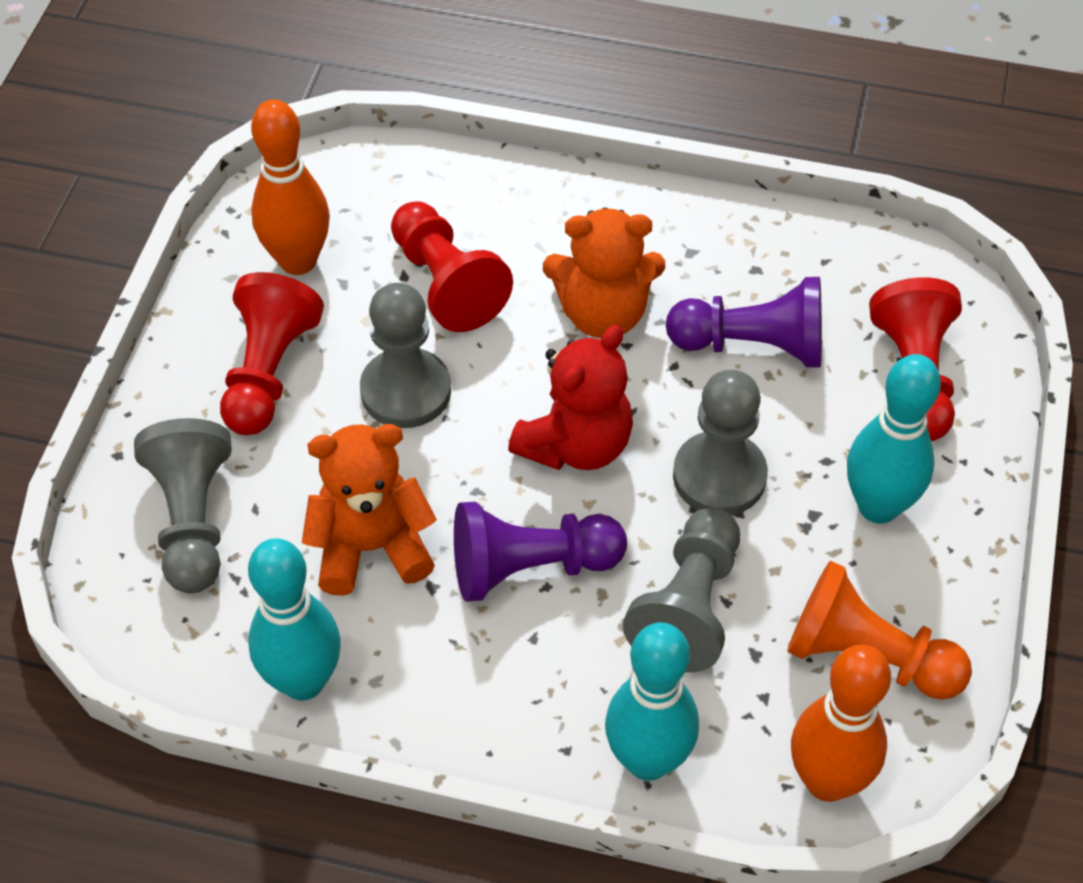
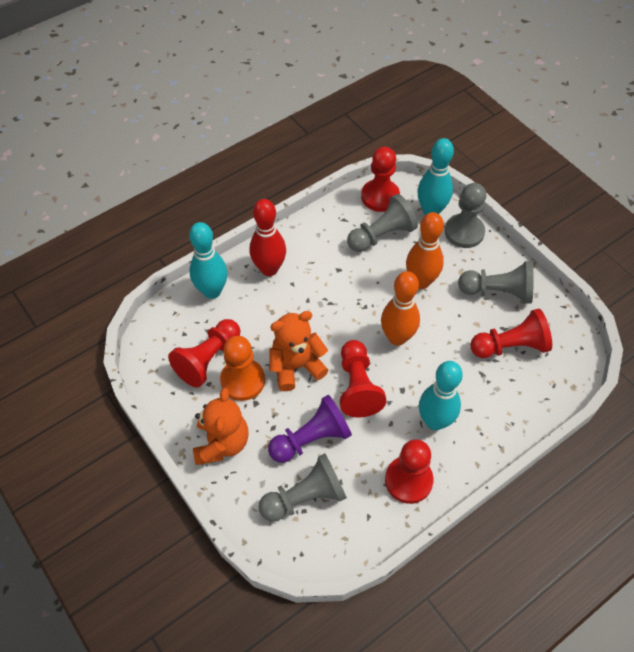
purple pawn: 2 -> 1
red bowling pin: 0 -> 1
red pawn: 3 -> 5
red teddy bear: 1 -> 0

